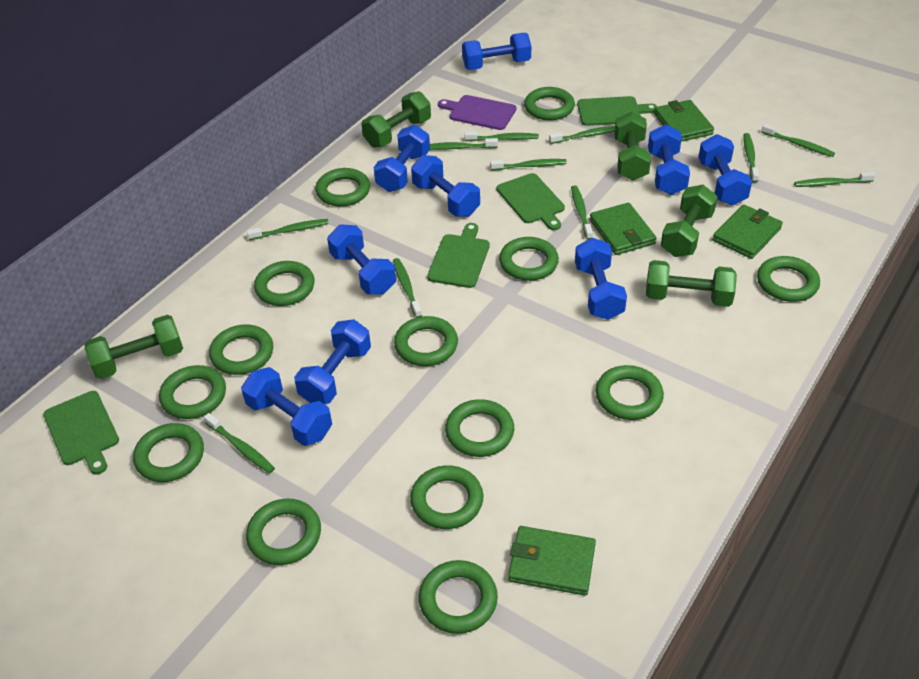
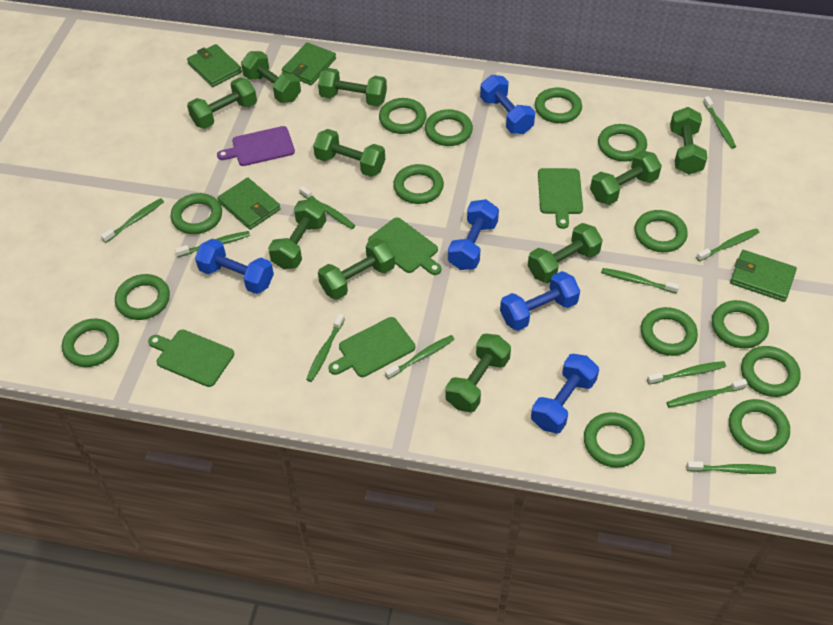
blue dumbbell: 9 -> 5
green dumbbell: 5 -> 10

